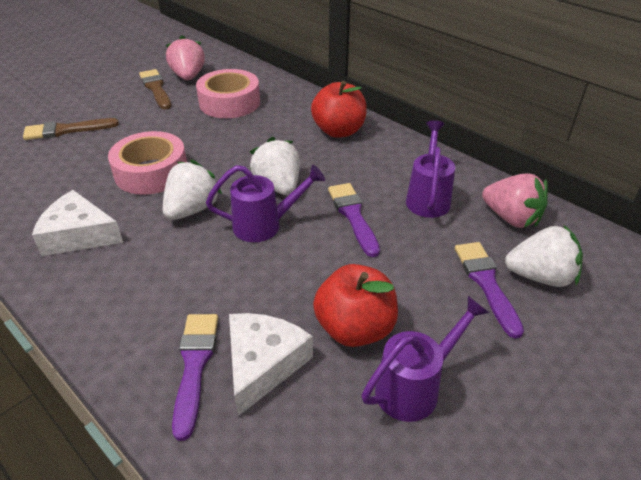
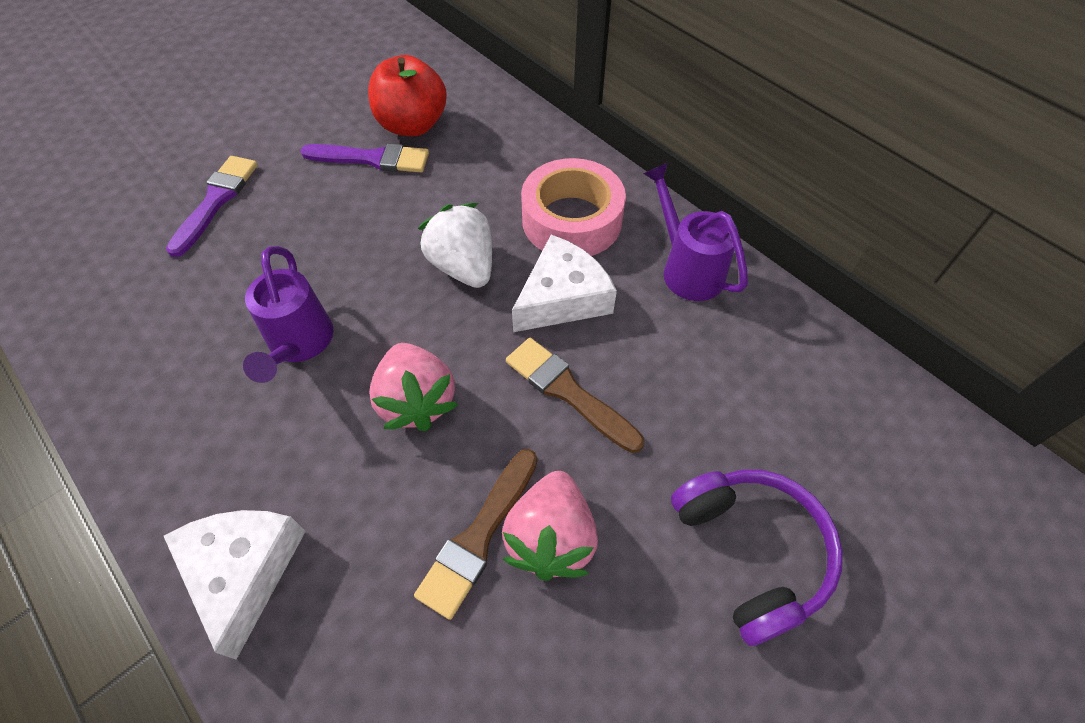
pink tape: 2 -> 1
purple brush: 3 -> 2
purple headphones: 0 -> 1
purple watering can: 3 -> 2
red apple: 2 -> 1
white strawberry: 3 -> 1

